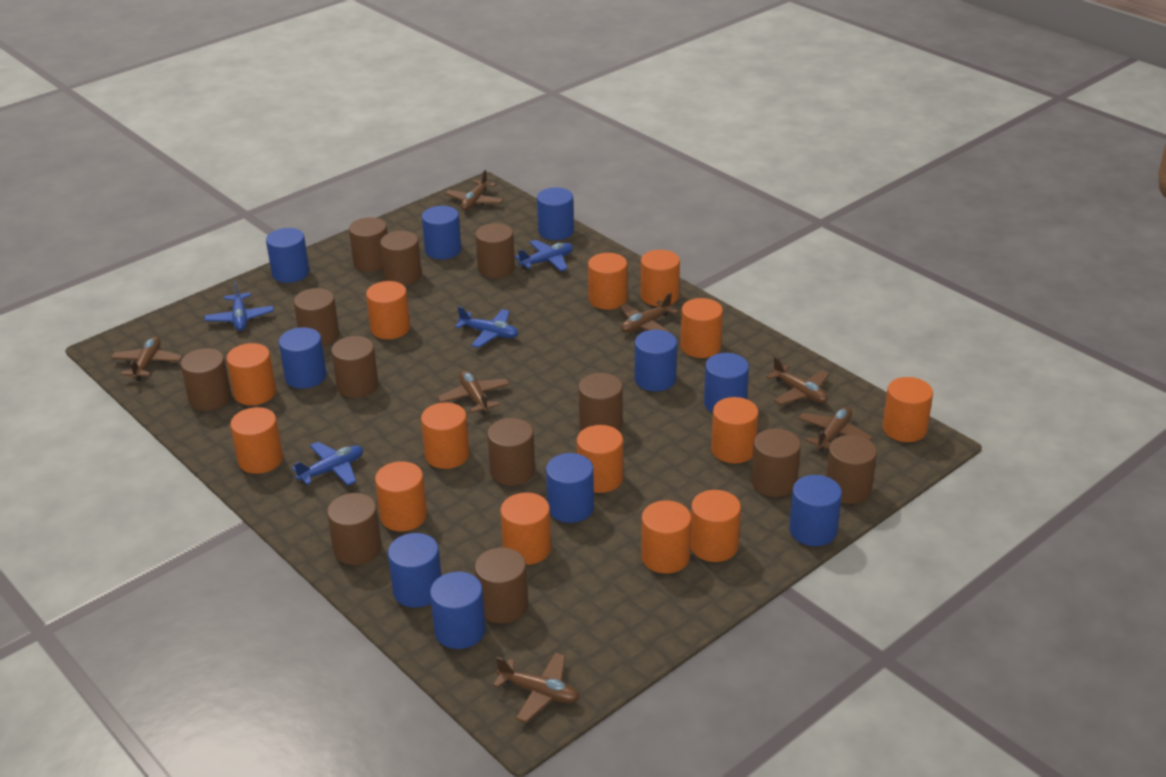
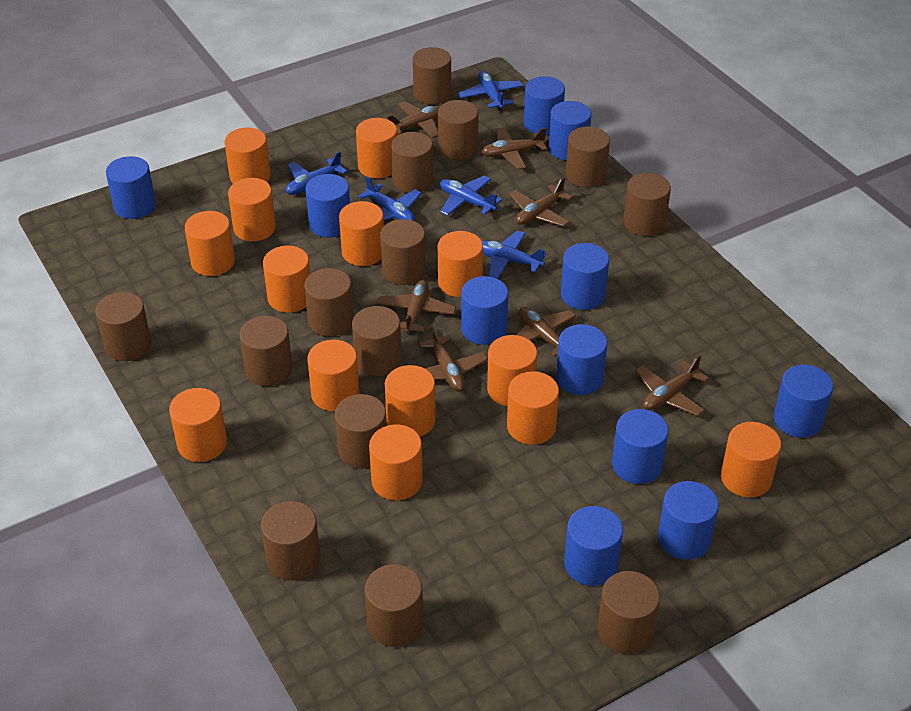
blue cylinder: 10 -> 11
blue plane: 4 -> 5
brown cylinder: 12 -> 14

